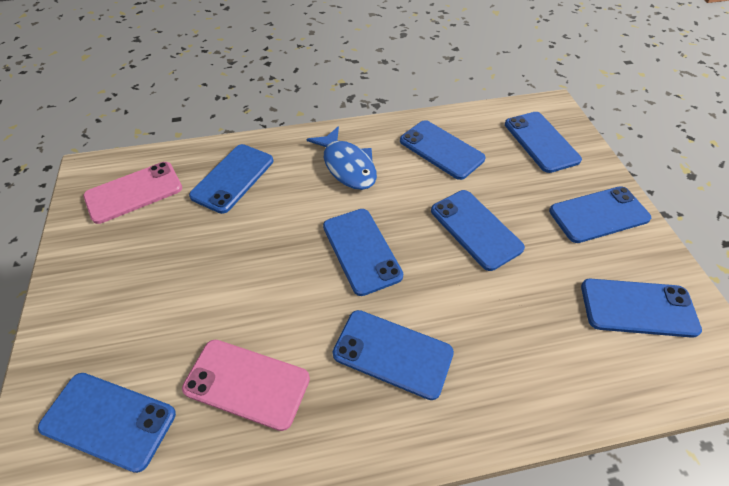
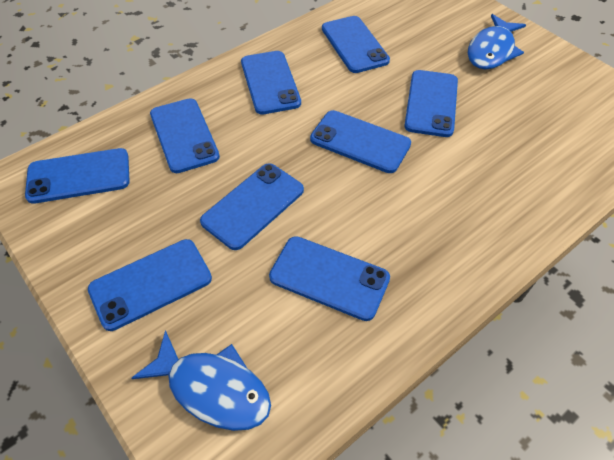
blue fish: 1 -> 2
pink phone: 2 -> 0

